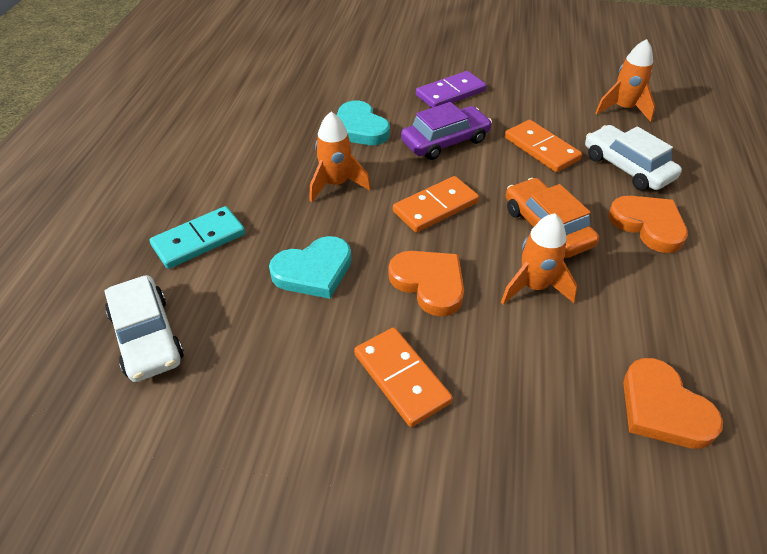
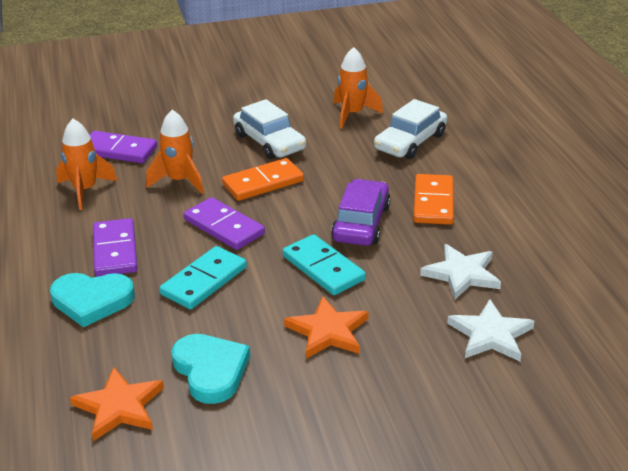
orange car: 1 -> 0
orange domino: 3 -> 2
orange heart: 3 -> 0
orange star: 0 -> 2
purple domino: 1 -> 3
turquoise domino: 1 -> 2
white star: 0 -> 2

